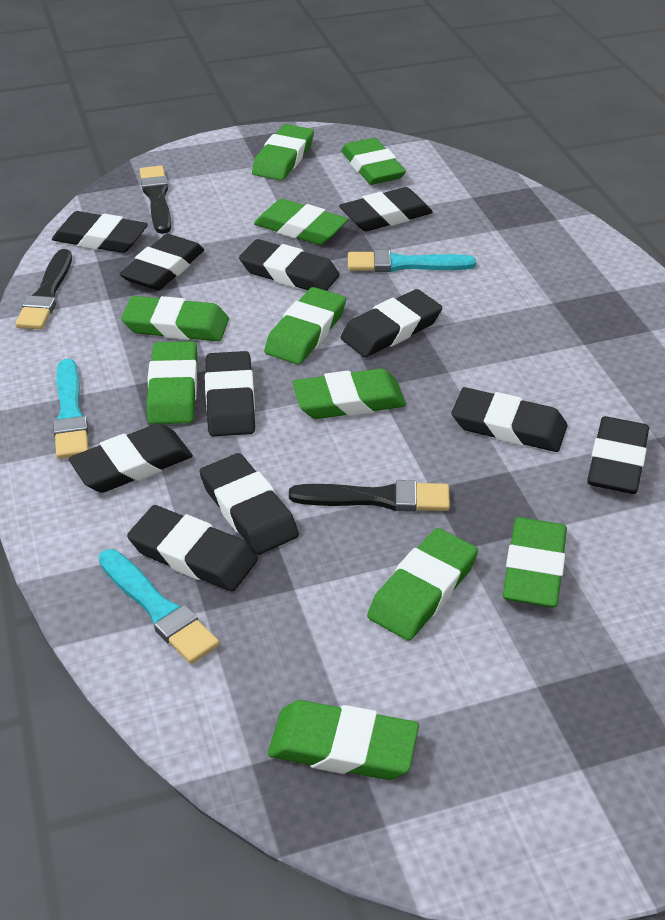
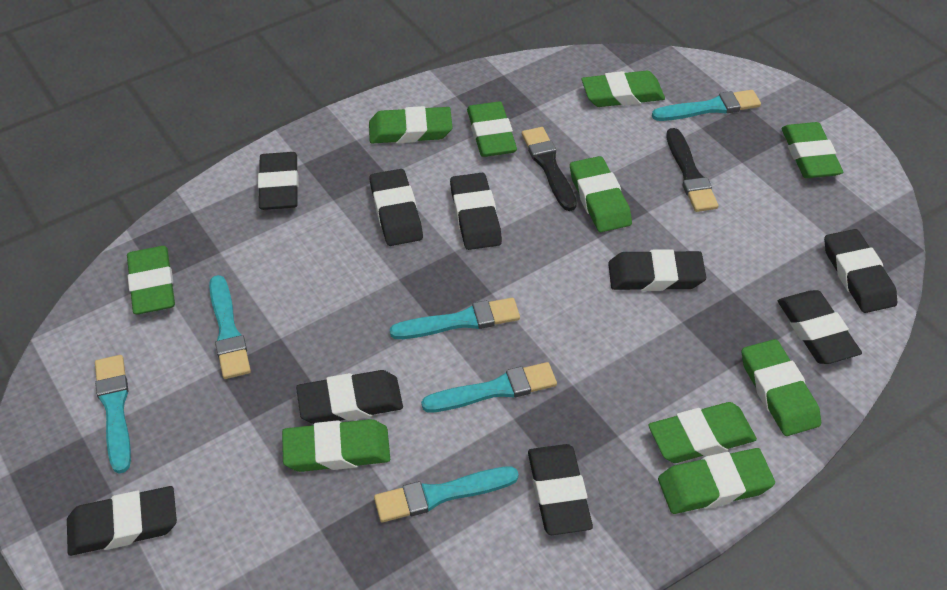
black brush: 3 -> 2
black eraser: 11 -> 9
turquoise brush: 3 -> 6

